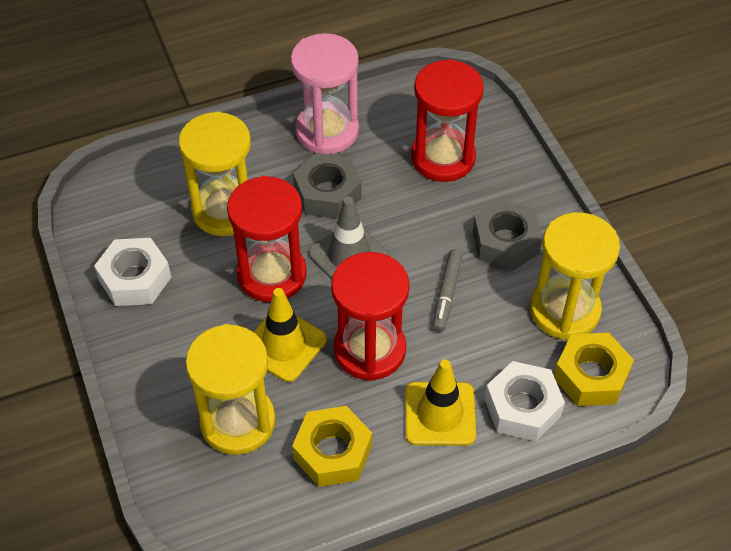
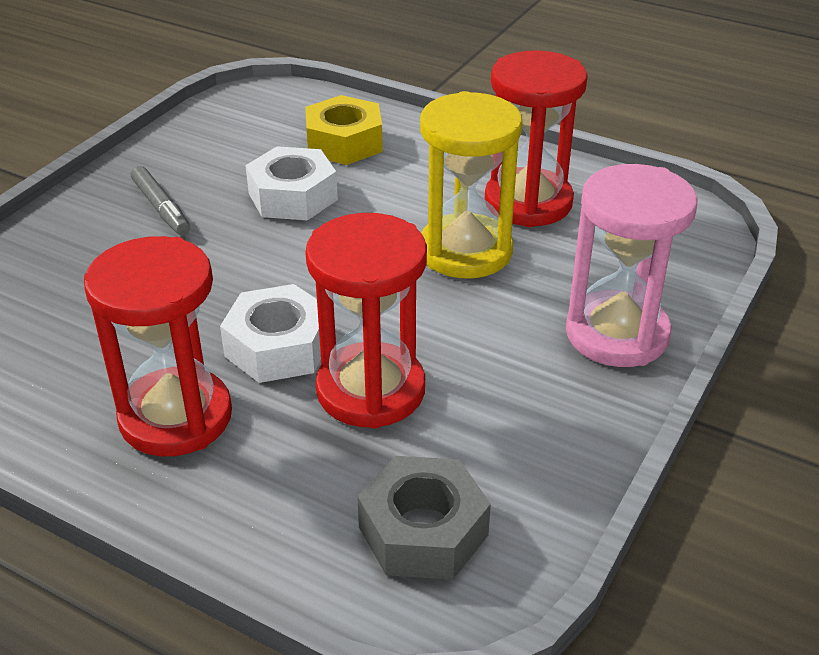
grey nut: 2 -> 1
grey traffic cone: 1 -> 0
yellow hourglass: 3 -> 1
yellow nut: 2 -> 1
yellow traffic cone: 2 -> 0

